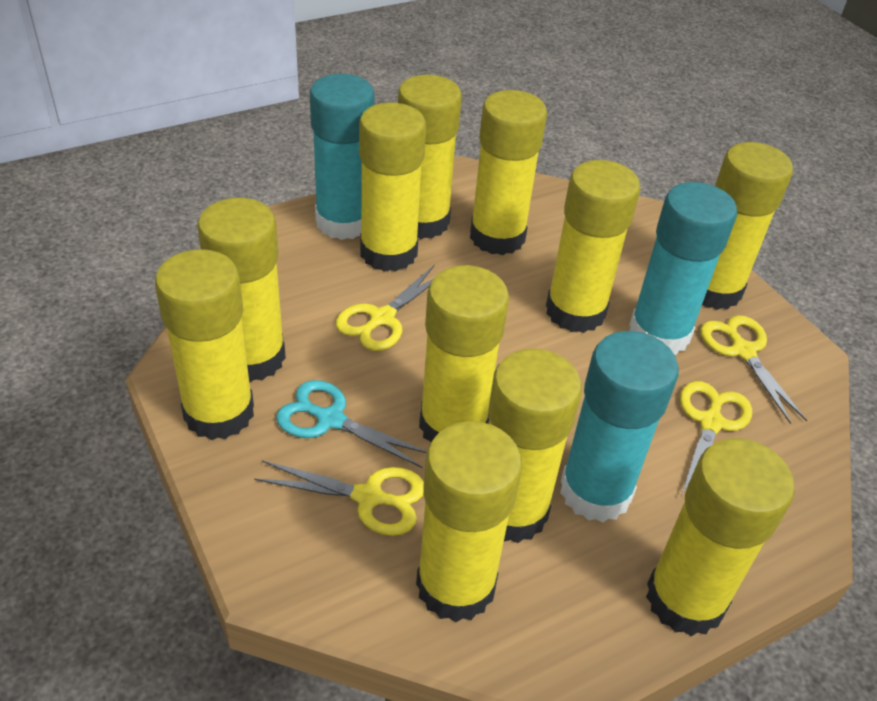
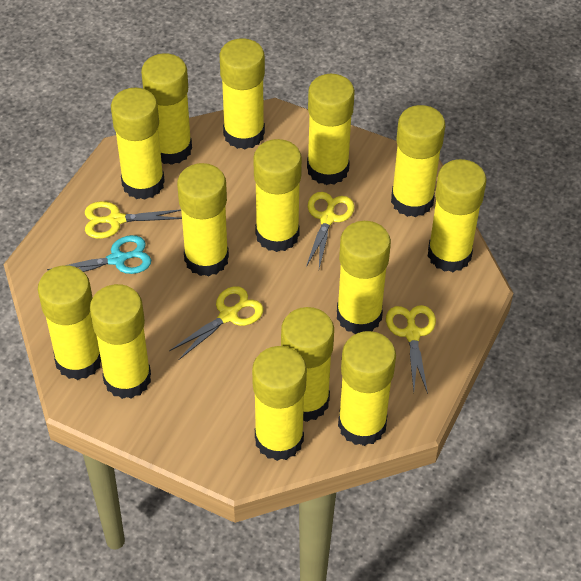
turquoise glue stick: 3 -> 0
yellow glue stick: 11 -> 14

